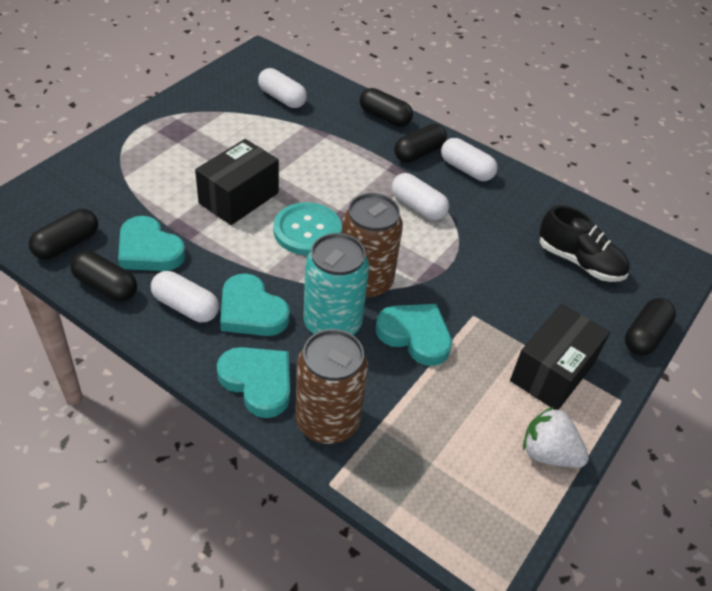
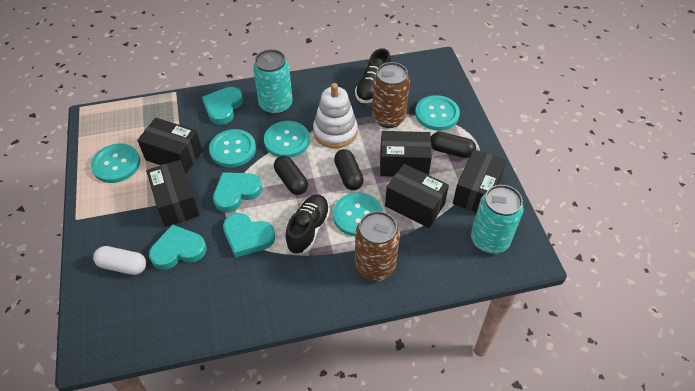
black box: 2 -> 5
black capsule: 5 -> 3
black shoe: 1 -> 2
turquoise button: 1 -> 5
turquoise can: 1 -> 2
white capsule: 4 -> 1
white stacking toy: 0 -> 1
white strawberry: 1 -> 0

